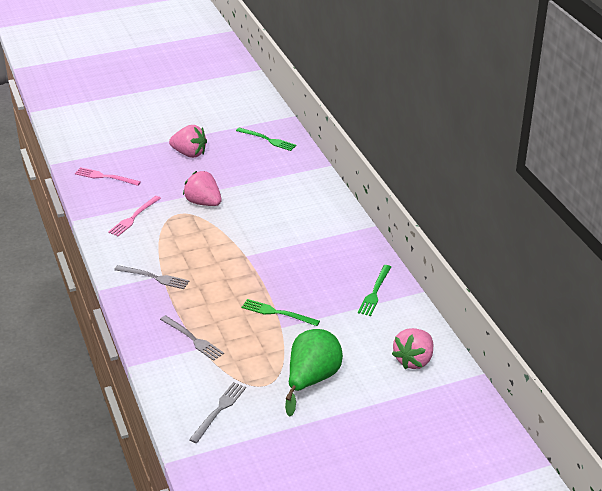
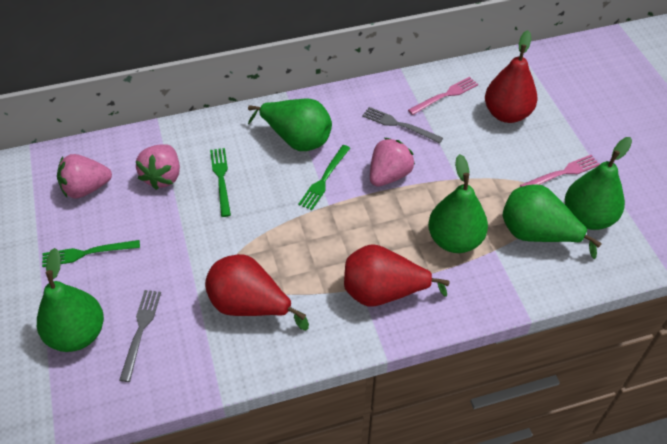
green pear: 1 -> 5
grey fork: 3 -> 2
red pear: 0 -> 3

